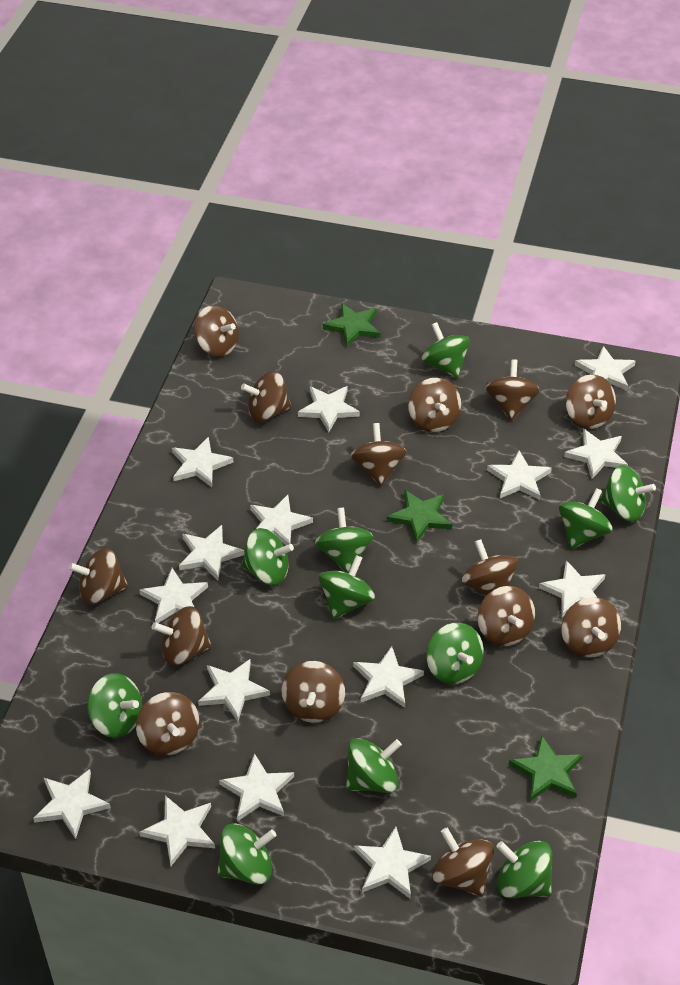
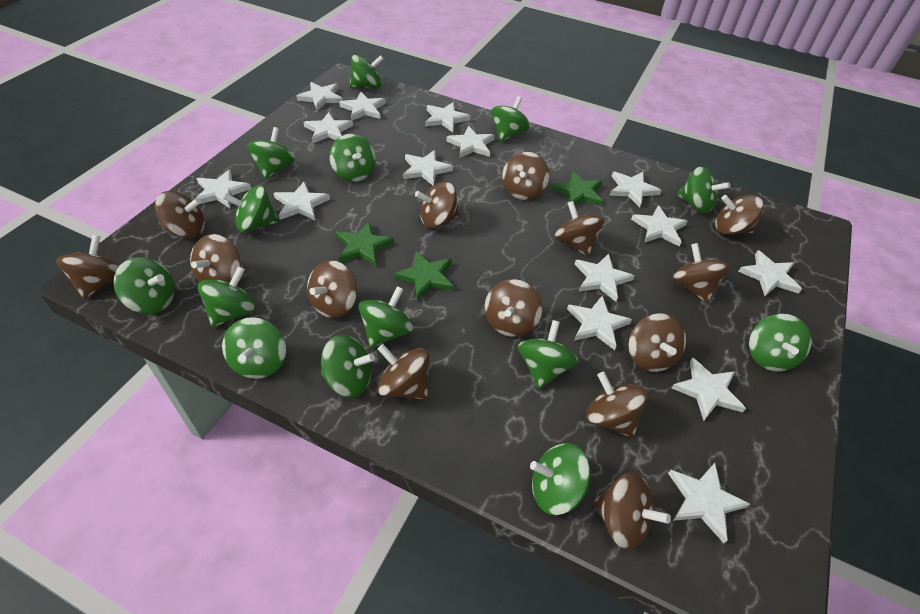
green spinning top: 11 -> 14

